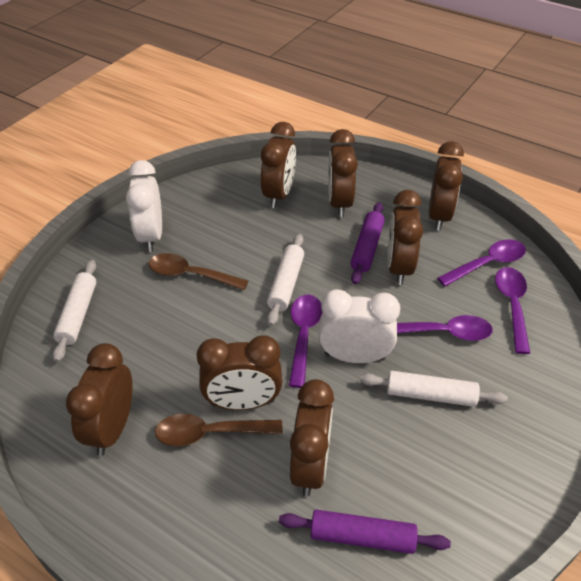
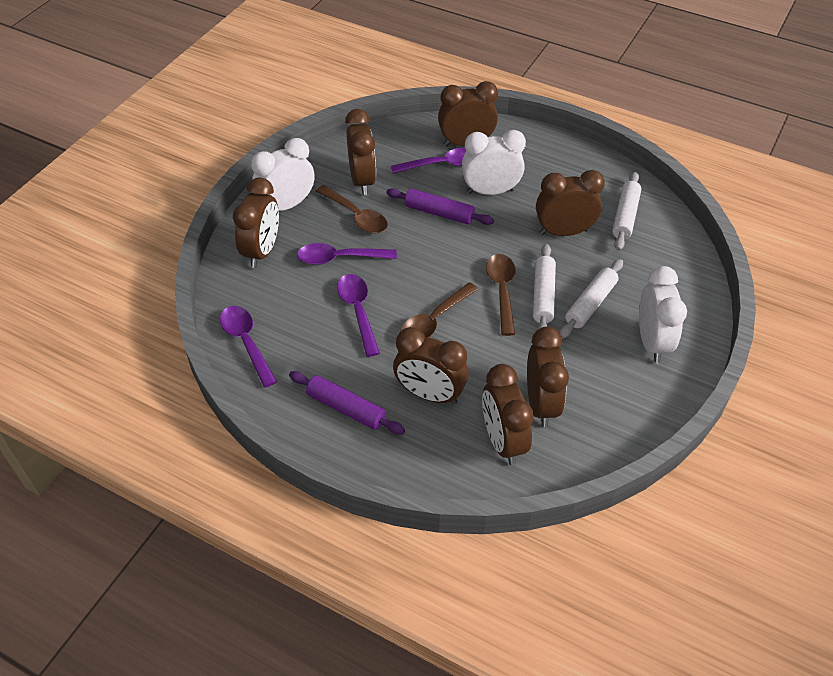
brown spoon: 2 -> 3
white clock: 2 -> 3

